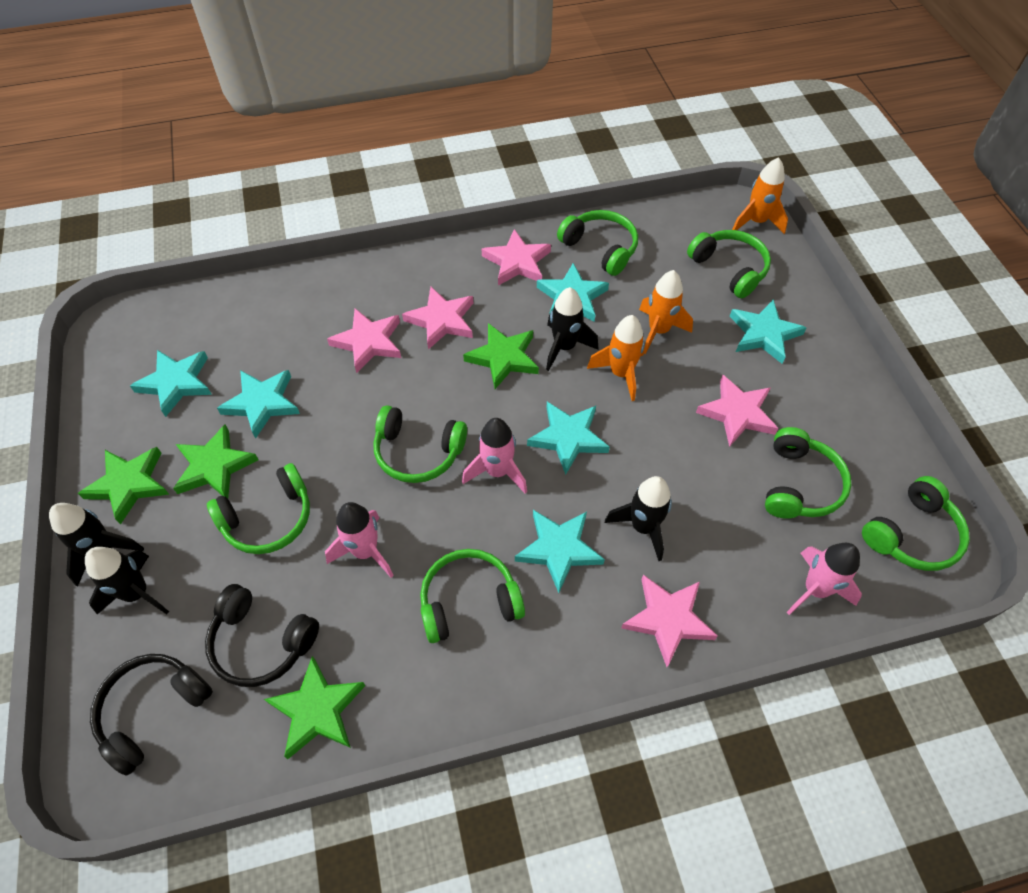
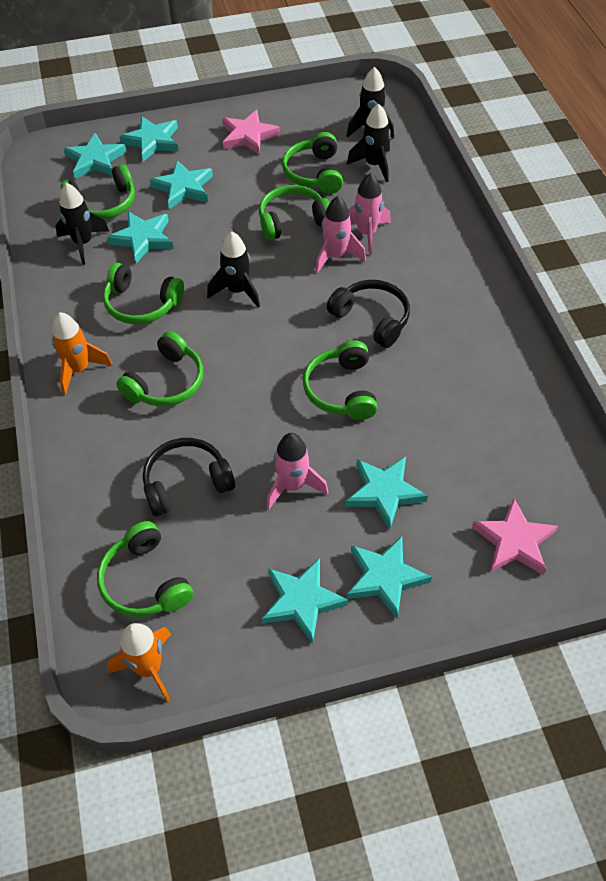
green star: 4 -> 0
orange rocket: 3 -> 2
pink star: 5 -> 2
turquoise star: 6 -> 7

